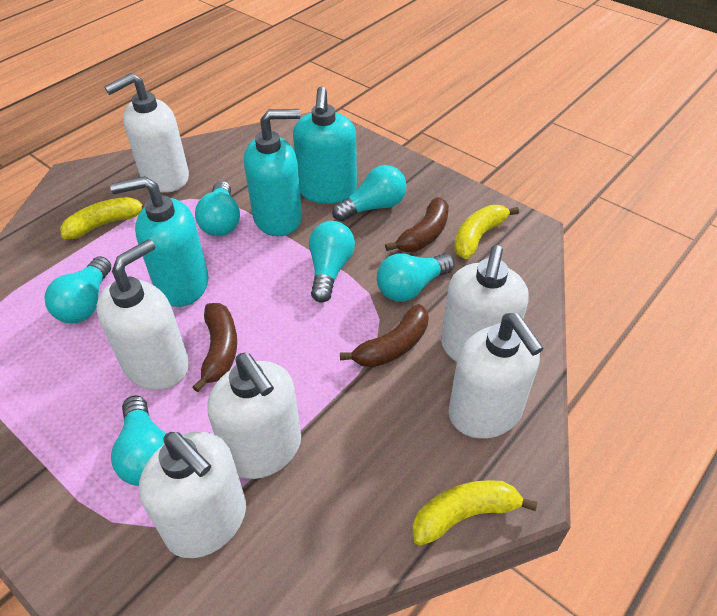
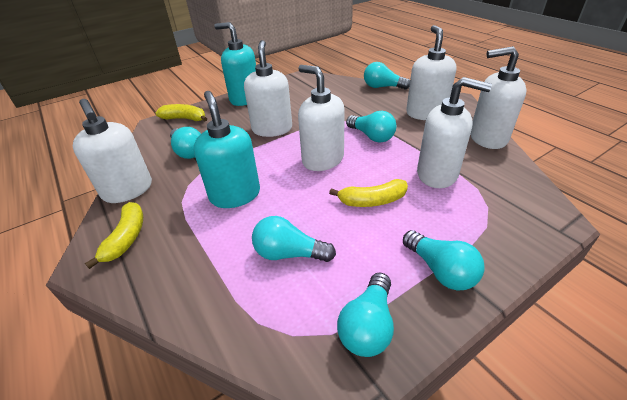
brown banana: 3 -> 0
turquoise soap dispenser: 3 -> 2

